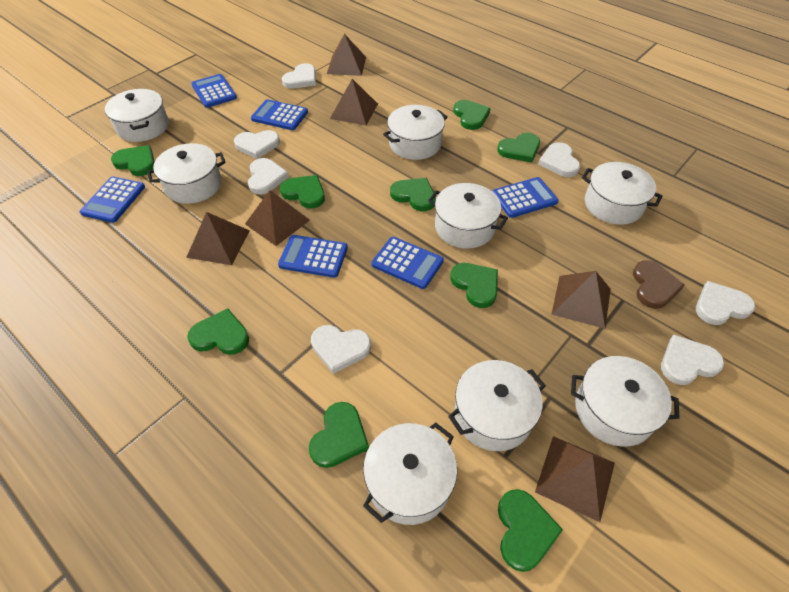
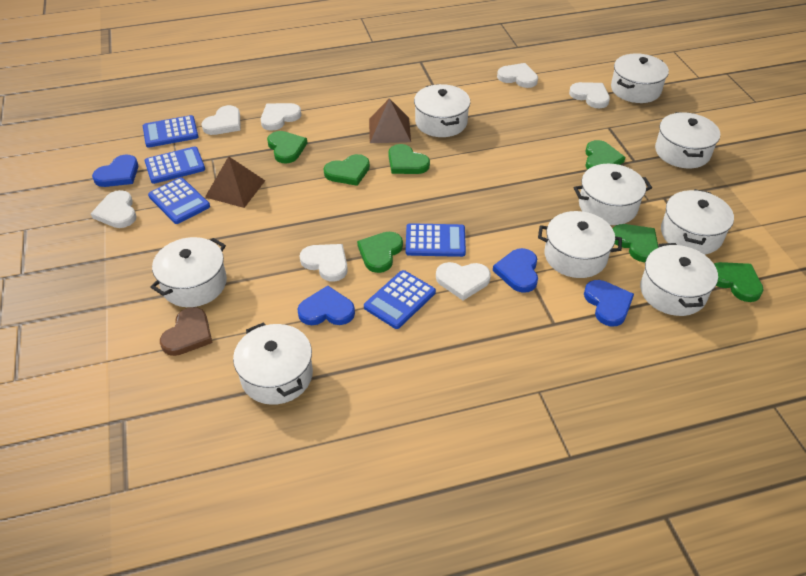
blue calculator: 6 -> 5
blue heart: 0 -> 4
brown pyramid: 6 -> 2
green heart: 9 -> 7
white pot: 8 -> 9

